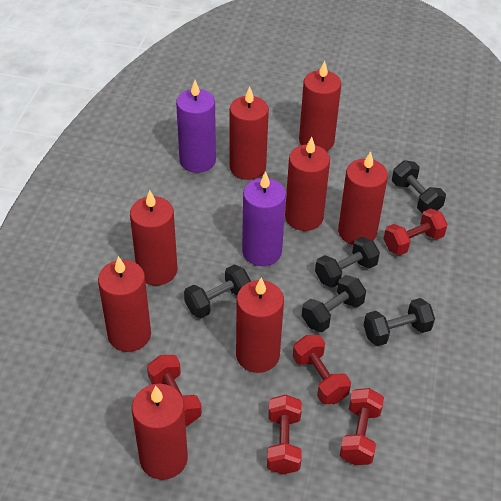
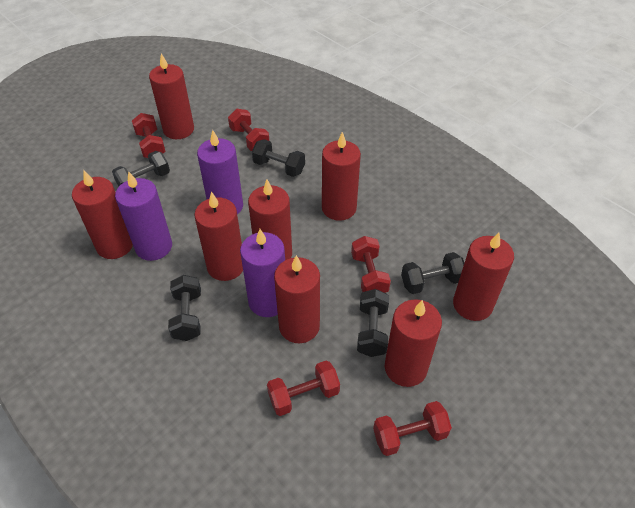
purple candle: 2 -> 3

